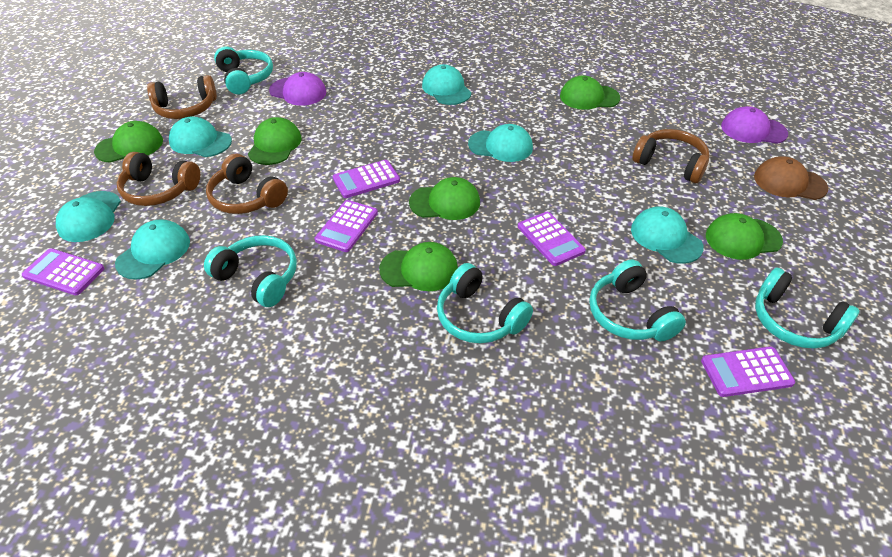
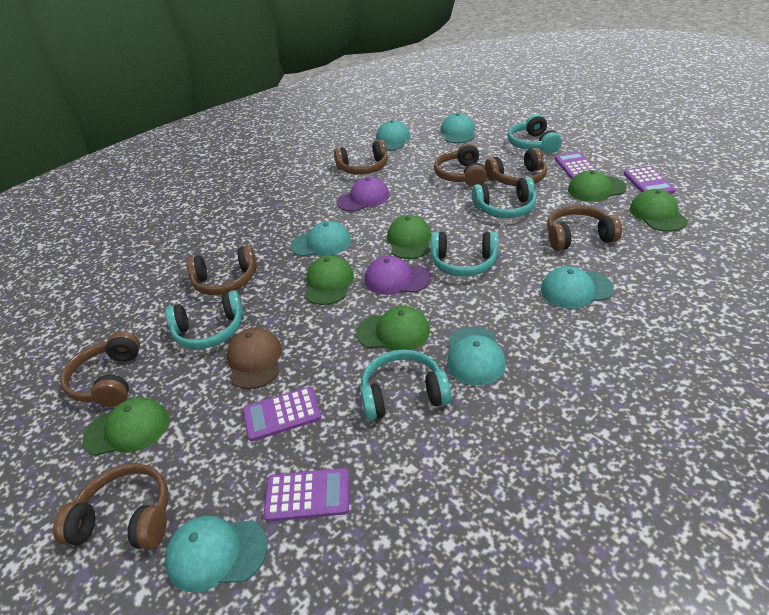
brown headphones: 4 -> 7
purple calculator: 5 -> 4

